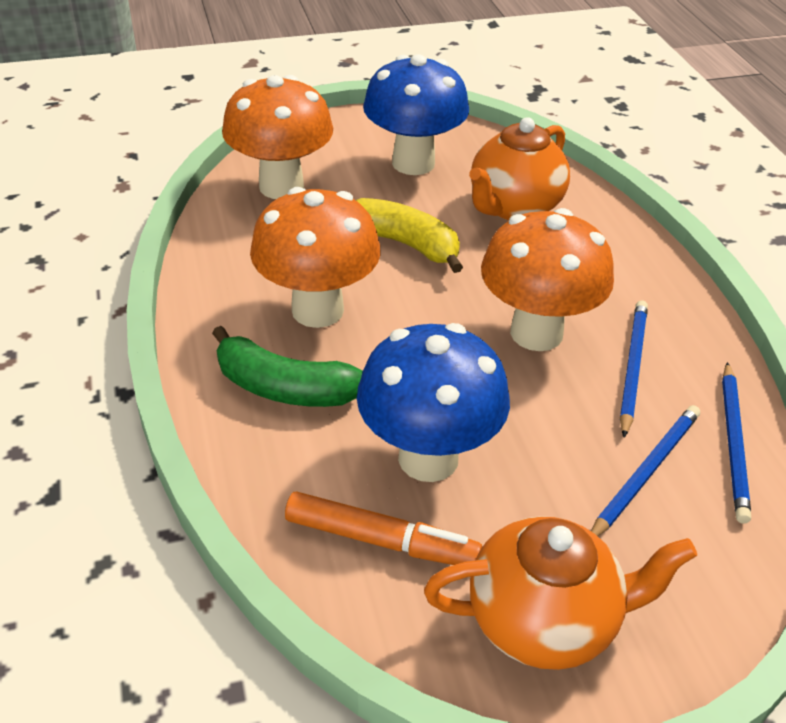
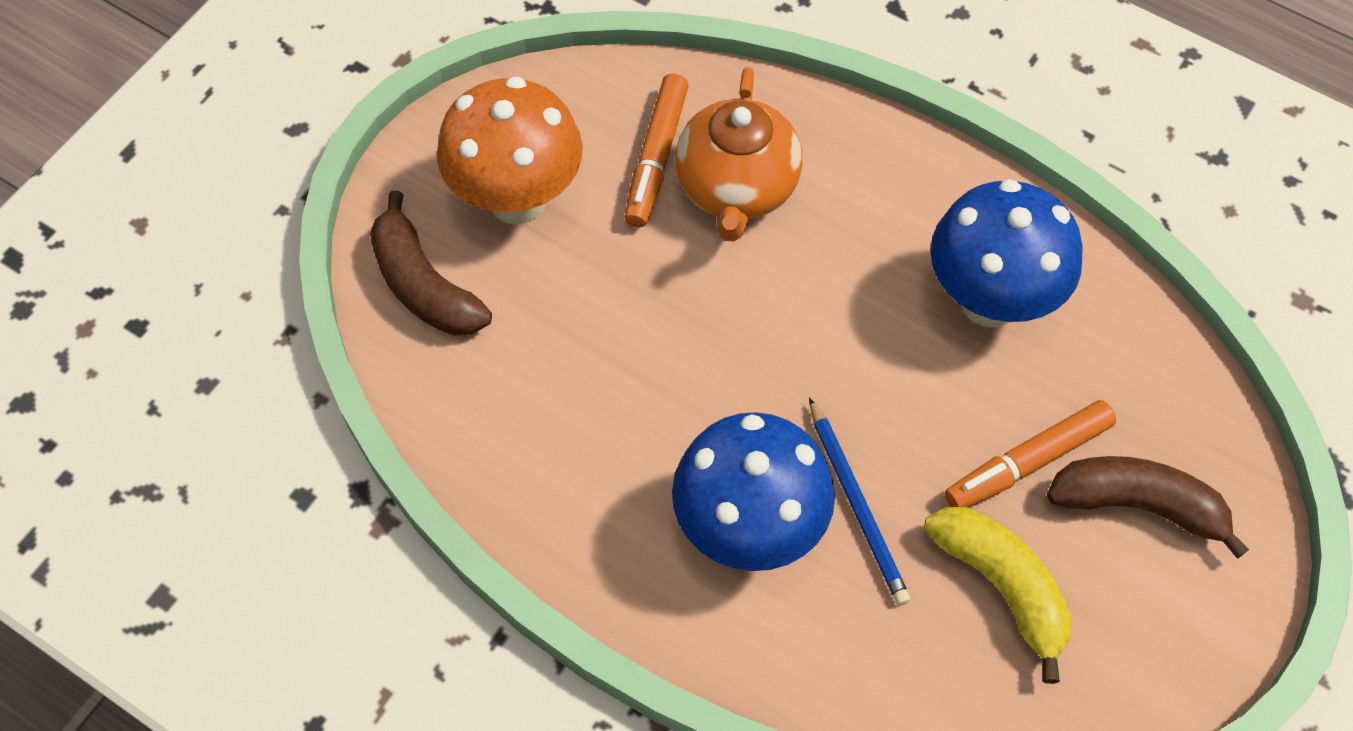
blue pencil: 3 -> 1
brown banana: 0 -> 2
green banana: 1 -> 0
orange marker: 1 -> 2
orange mushroom: 3 -> 1
orange teapot: 2 -> 1

